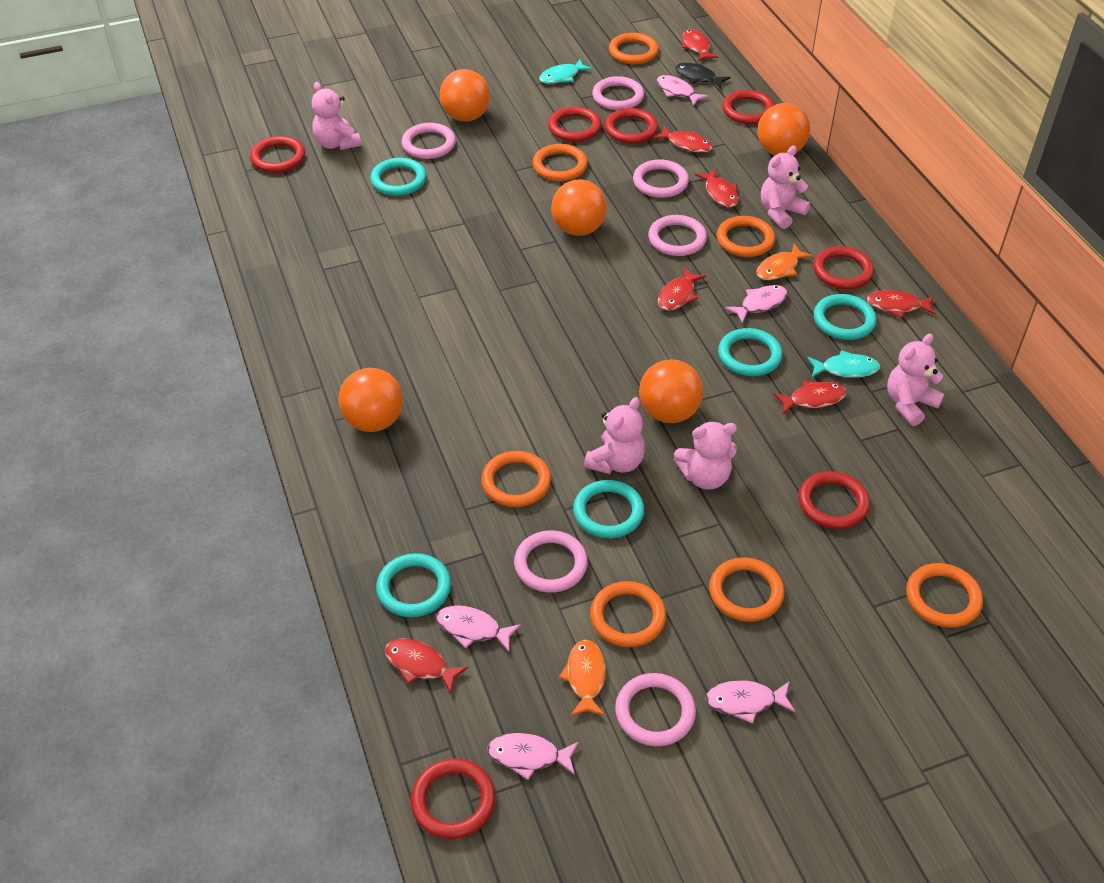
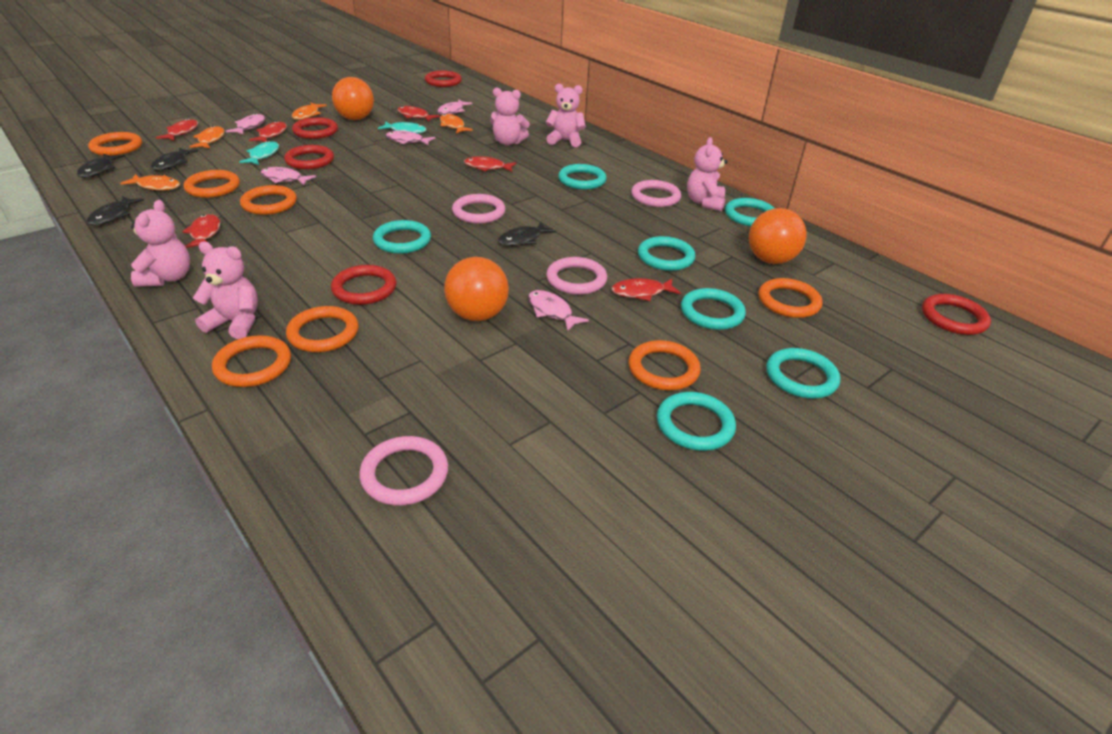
black fish: 1 -> 4
orange ball: 5 -> 3
orange fish: 2 -> 4
pink ring: 6 -> 4
red fish: 7 -> 6
red ring: 7 -> 5
turquoise ring: 5 -> 7

